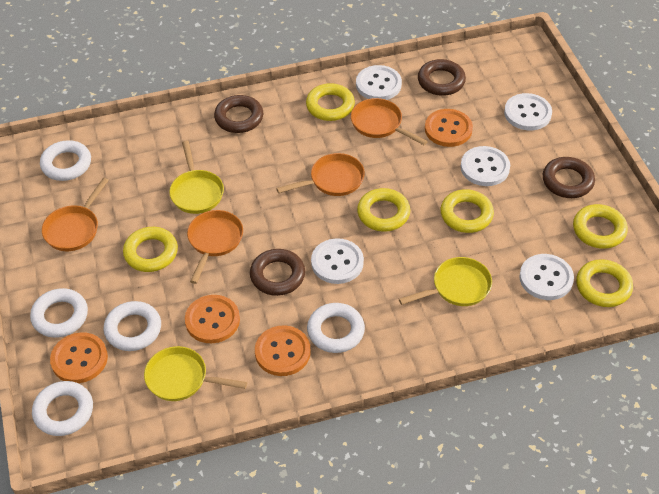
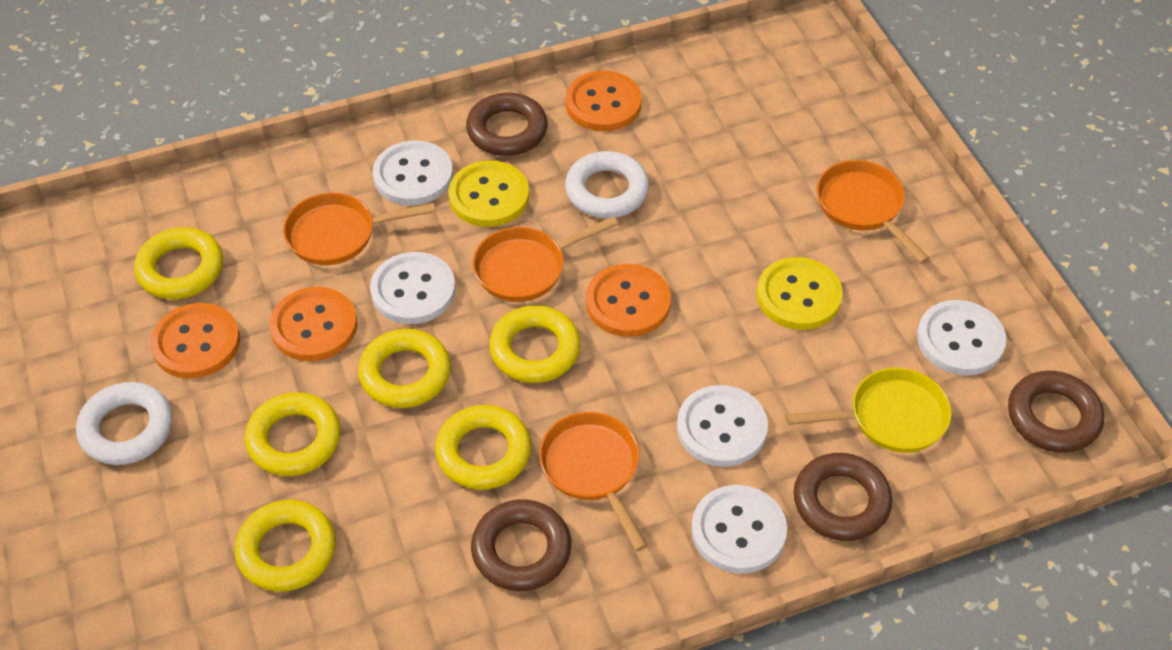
white ring: 5 -> 2
yellow button: 0 -> 2
yellow pan: 3 -> 1

